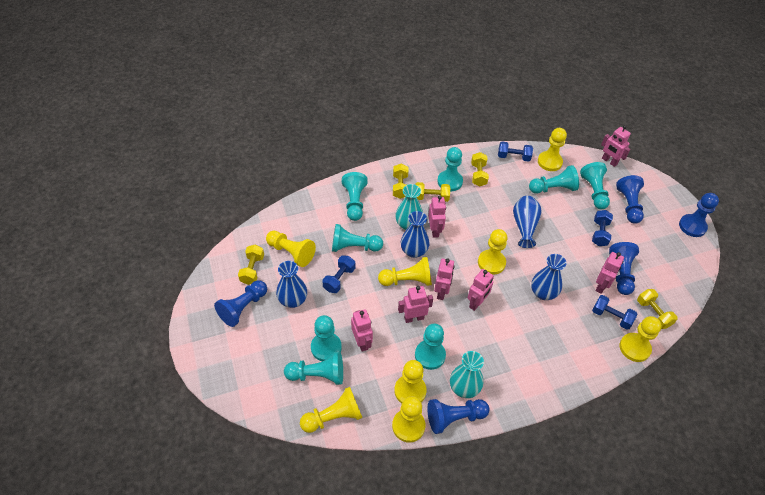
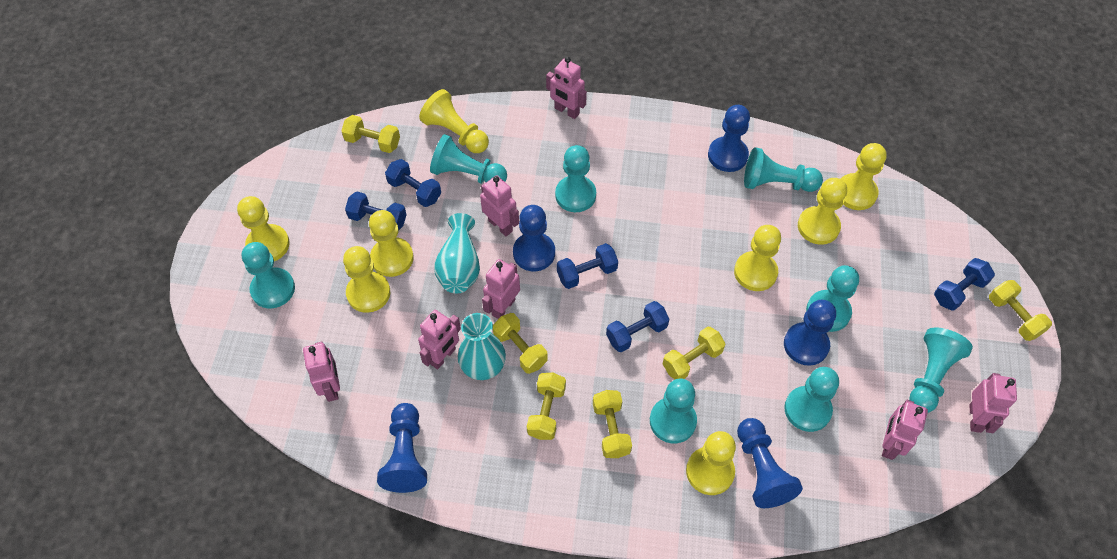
blue dumbbell: 4 -> 5
blue vase: 4 -> 0
yellow dumbbell: 5 -> 6

